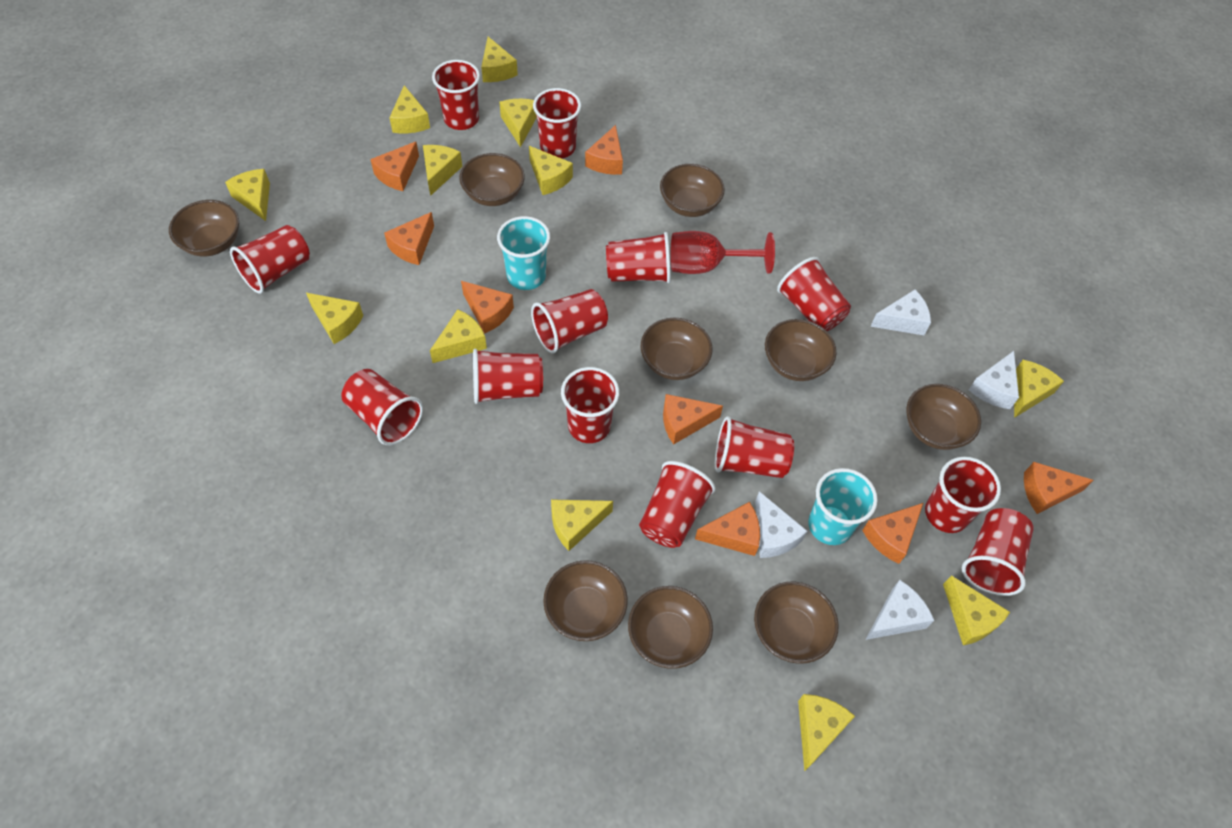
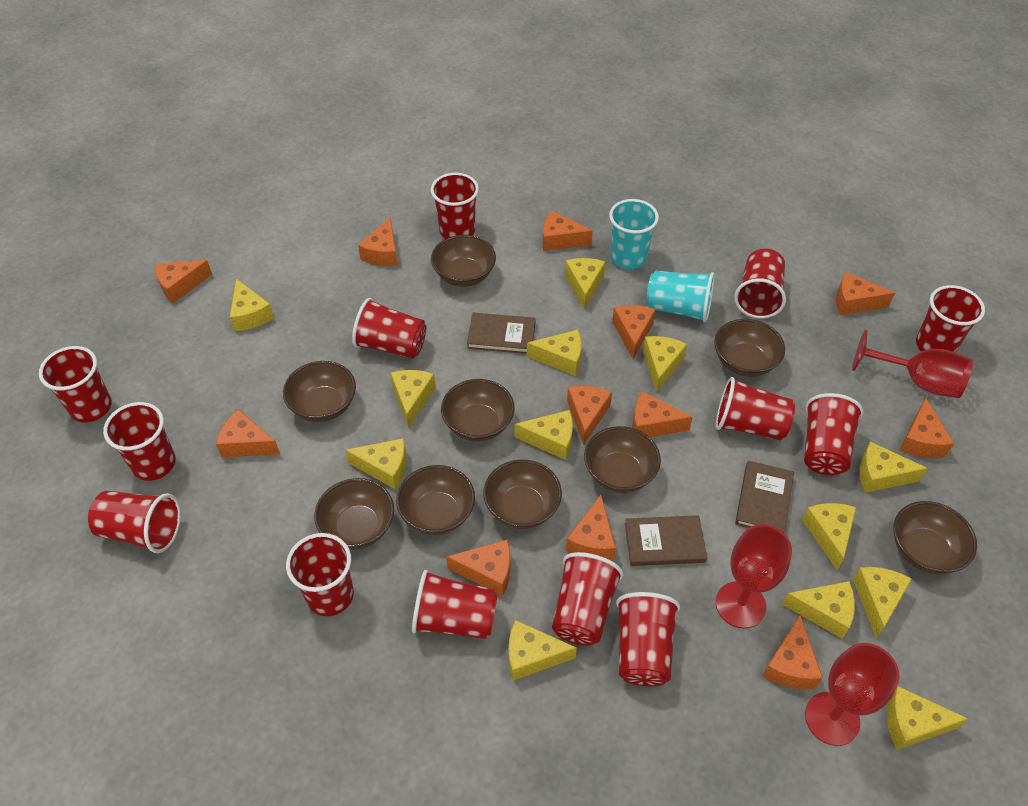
brown book: 0 -> 3
orange cheese: 8 -> 12
red goblet: 1 -> 3
white cheese: 4 -> 0
yellow cheese: 12 -> 13

